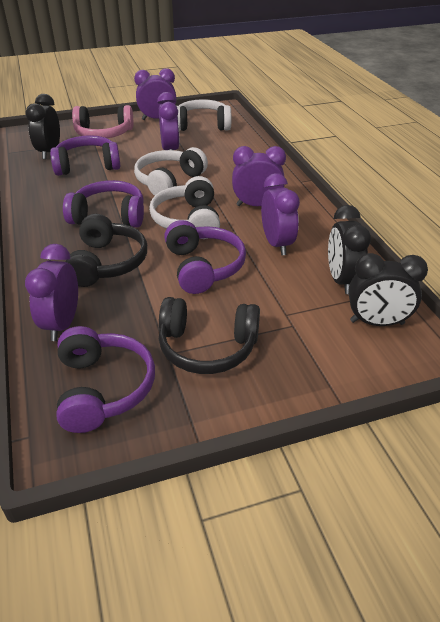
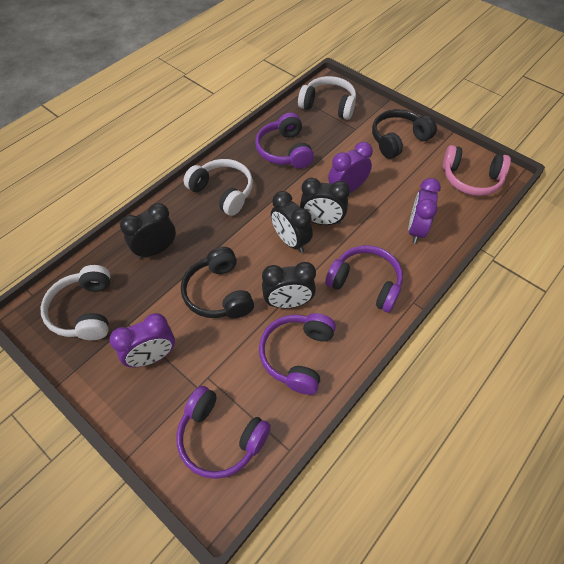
black clock: 3 -> 4
purple clock: 5 -> 3

